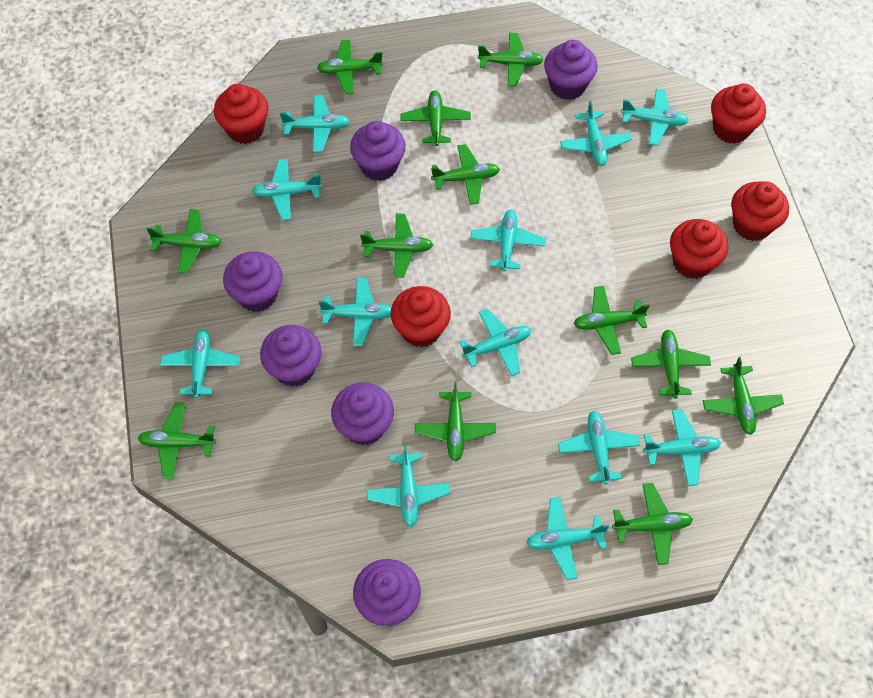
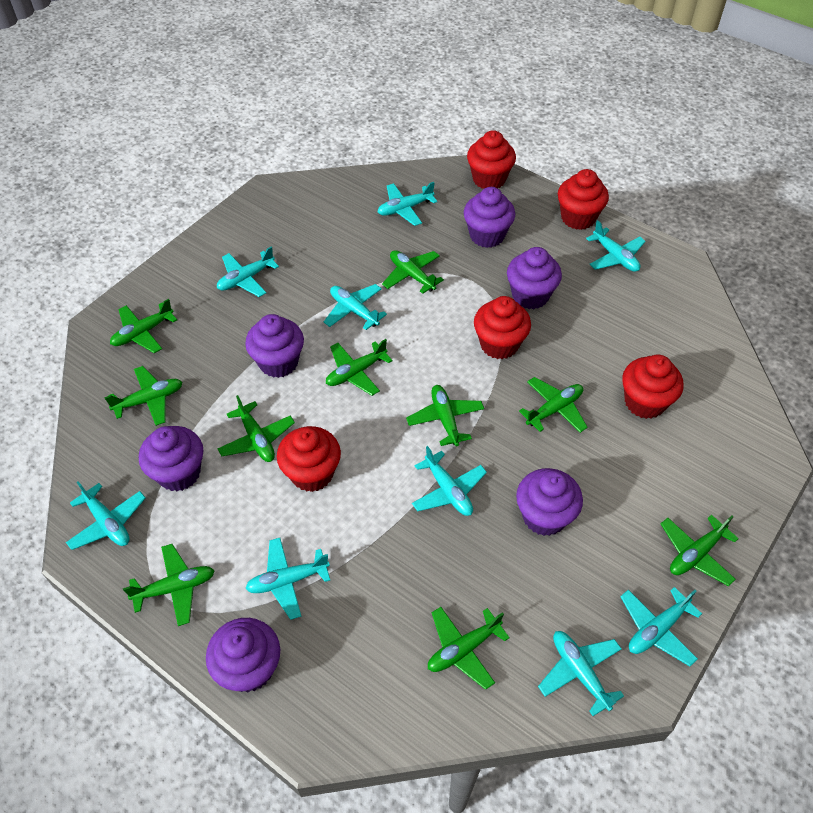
green plane: 12 -> 10
turquoise plane: 12 -> 9

